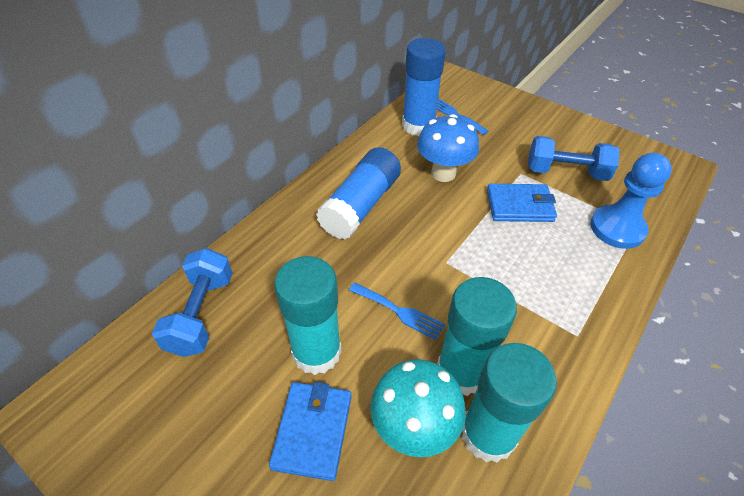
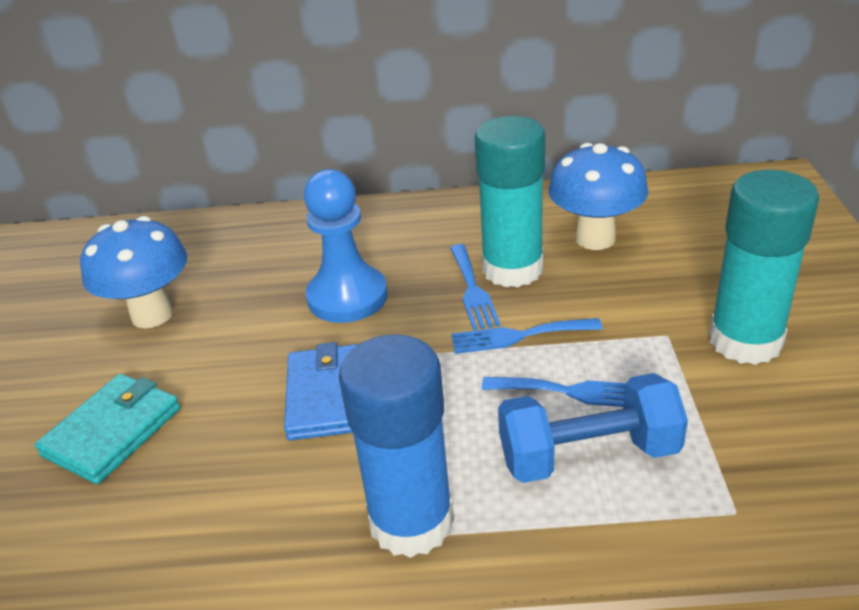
blue dumbbell: 2 -> 1
blue fork: 2 -> 3
blue glue stick: 2 -> 1
blue mushroom: 1 -> 2
blue wallet: 2 -> 1
turquoise glue stick: 3 -> 2
turquoise mushroom: 1 -> 0
turquoise wallet: 0 -> 1

